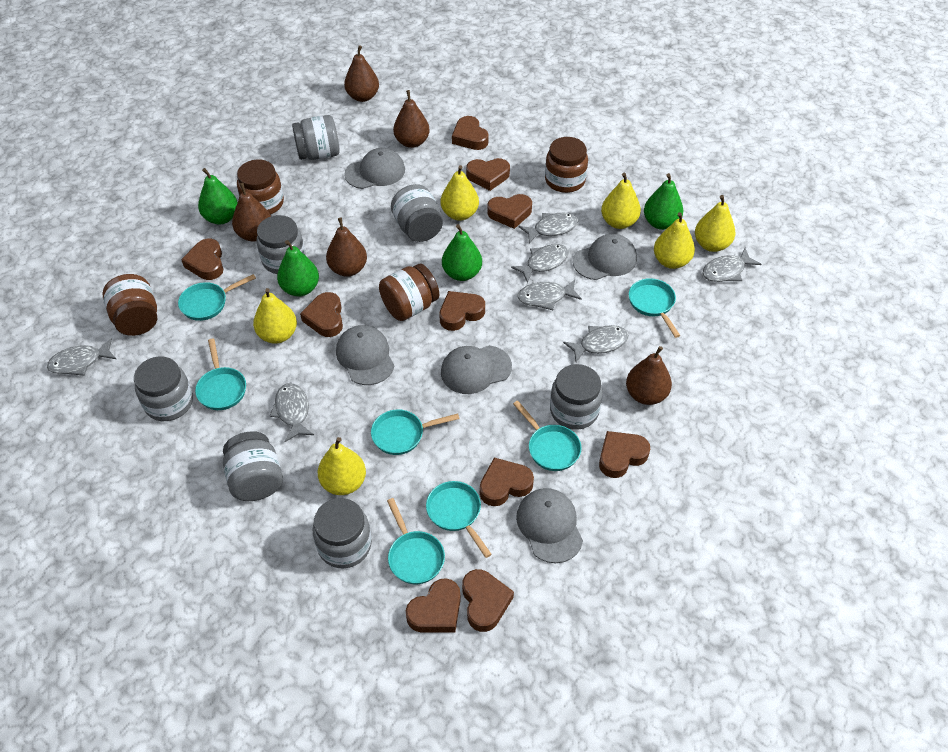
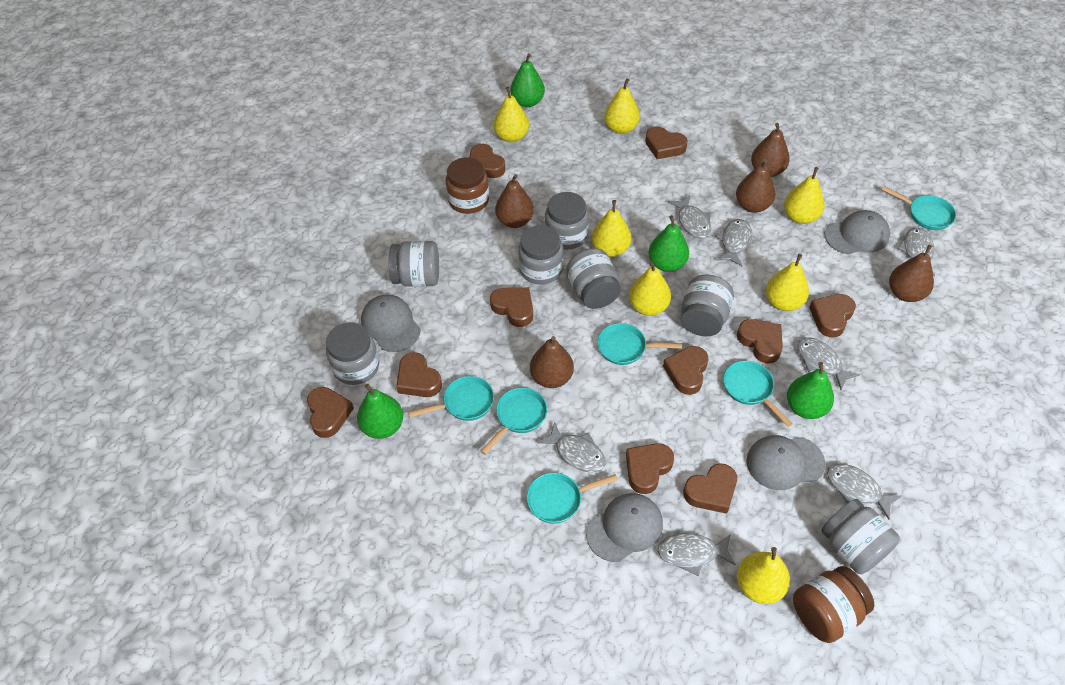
brown jar: 4 -> 2
grey cap: 5 -> 4
turquoise pan: 7 -> 6
yellow pear: 6 -> 7

